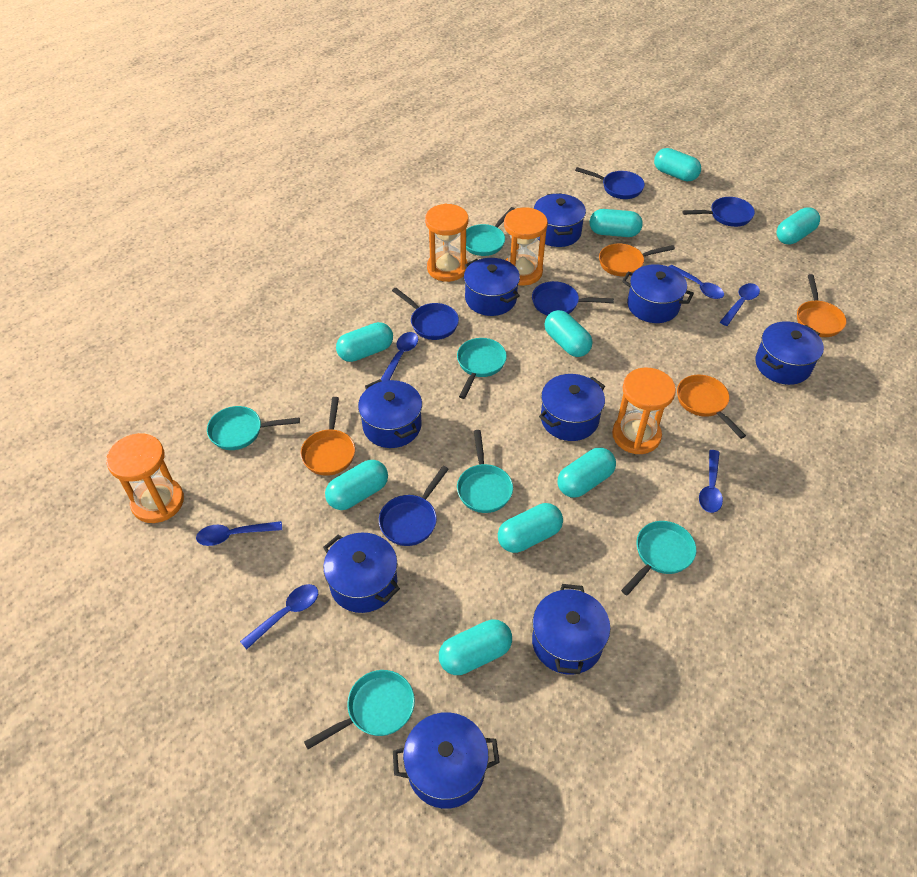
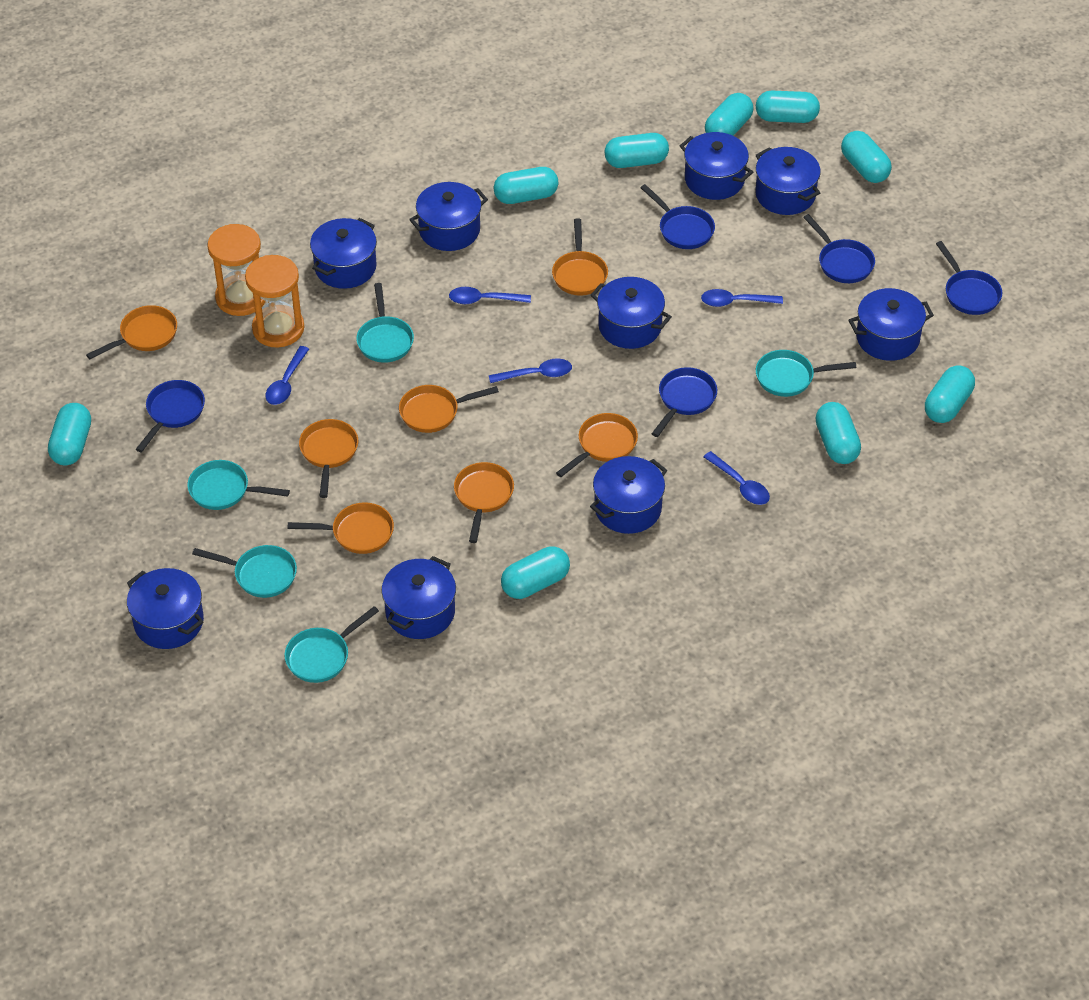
blue spoon: 6 -> 5
orange hourglass: 4 -> 2
orange pan: 4 -> 7
turquoise pan: 6 -> 5

